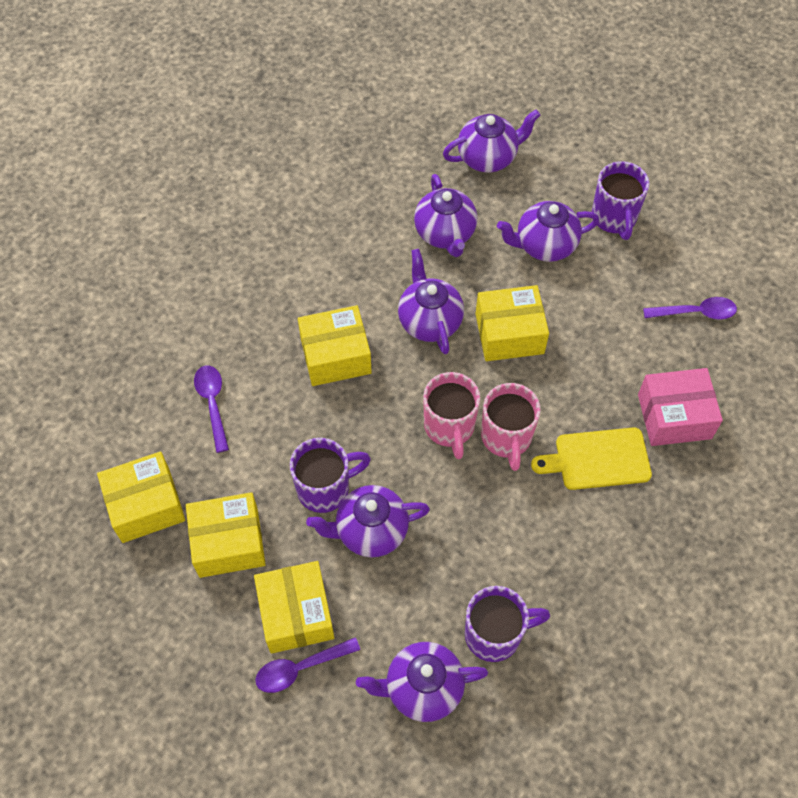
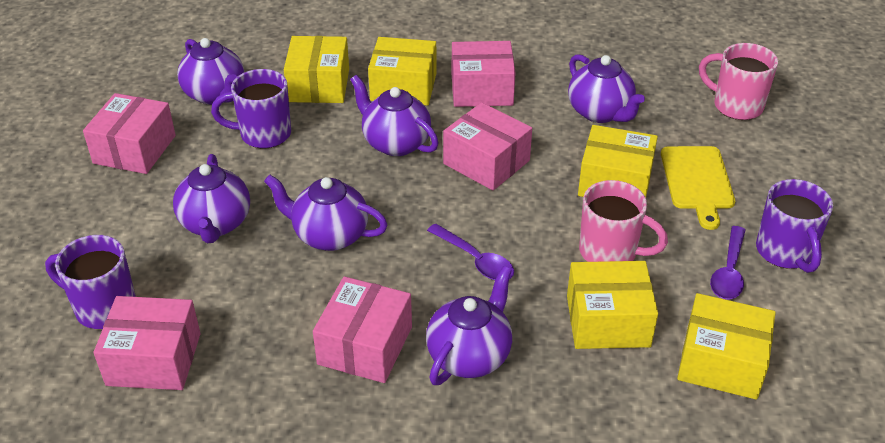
pink box: 1 -> 5
purple spoon: 3 -> 2

